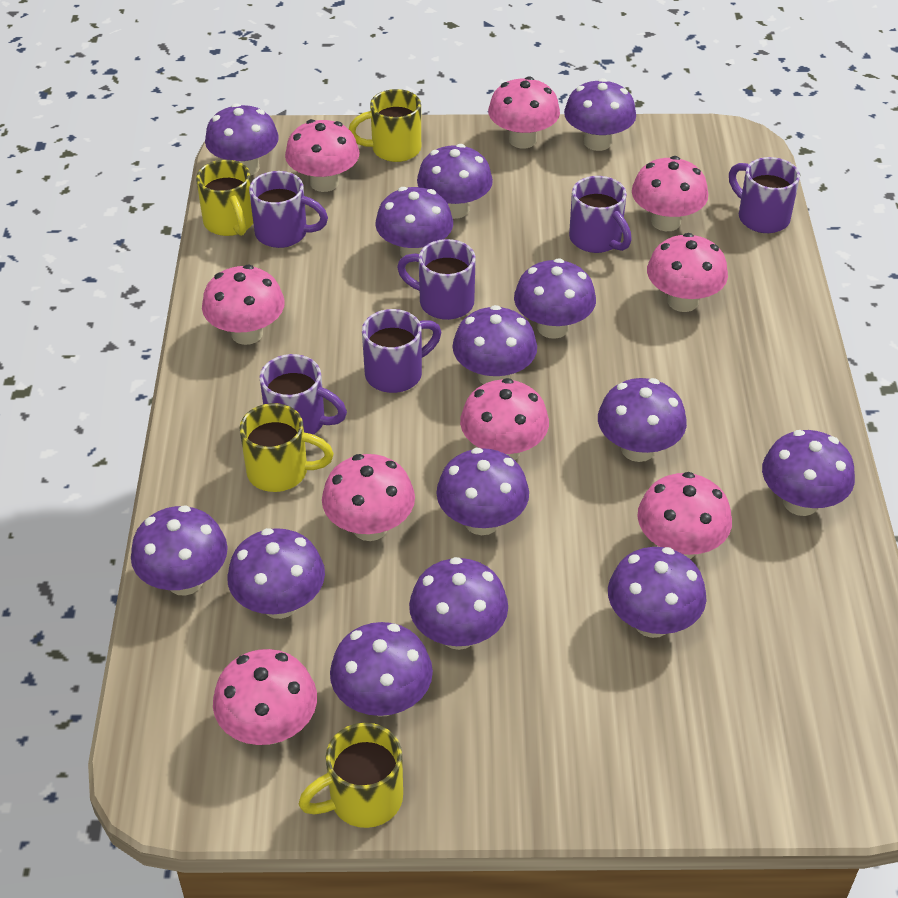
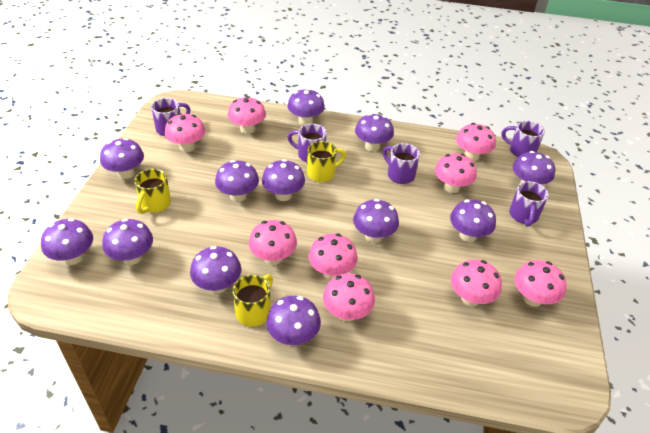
purple mug: 6 -> 5
purple mushroom: 14 -> 12
yellow mug: 4 -> 3

